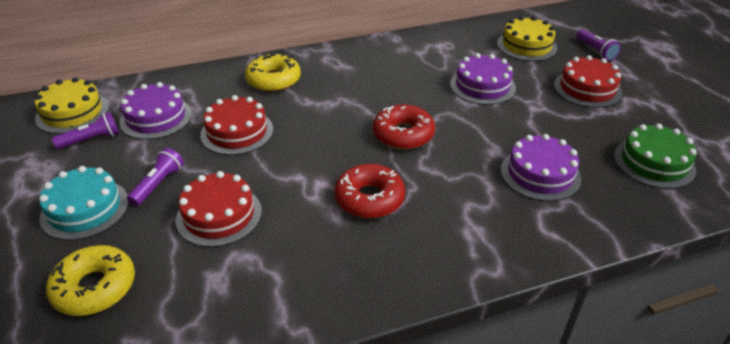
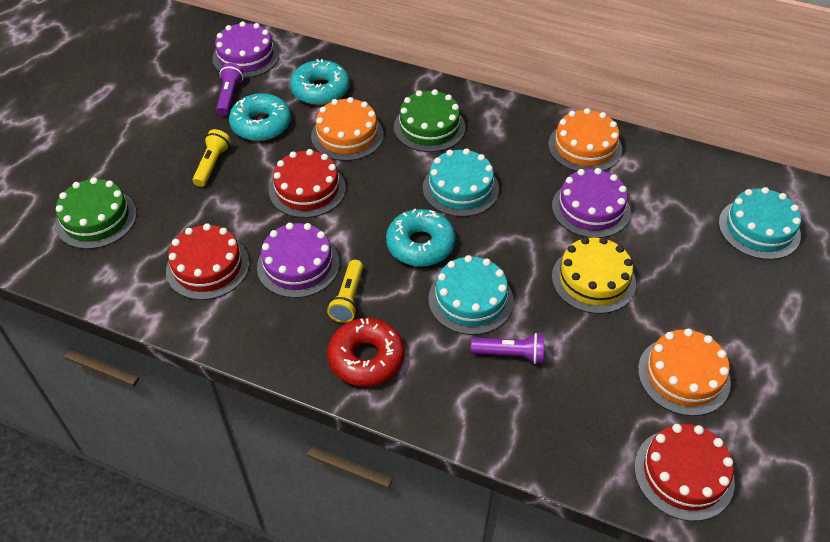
green cake: 1 -> 2
orange cake: 0 -> 3
purple flashlight: 3 -> 2
red donut: 2 -> 1
turquoise cake: 1 -> 3
turquoise donut: 0 -> 3
yellow cake: 2 -> 1
yellow donut: 2 -> 0
yellow flashlight: 0 -> 2

